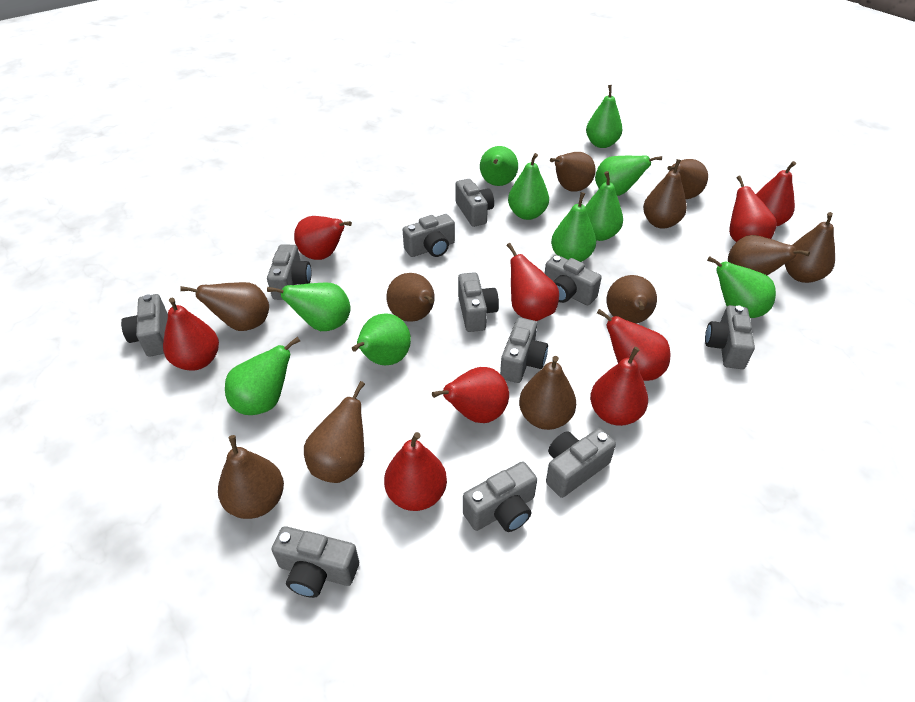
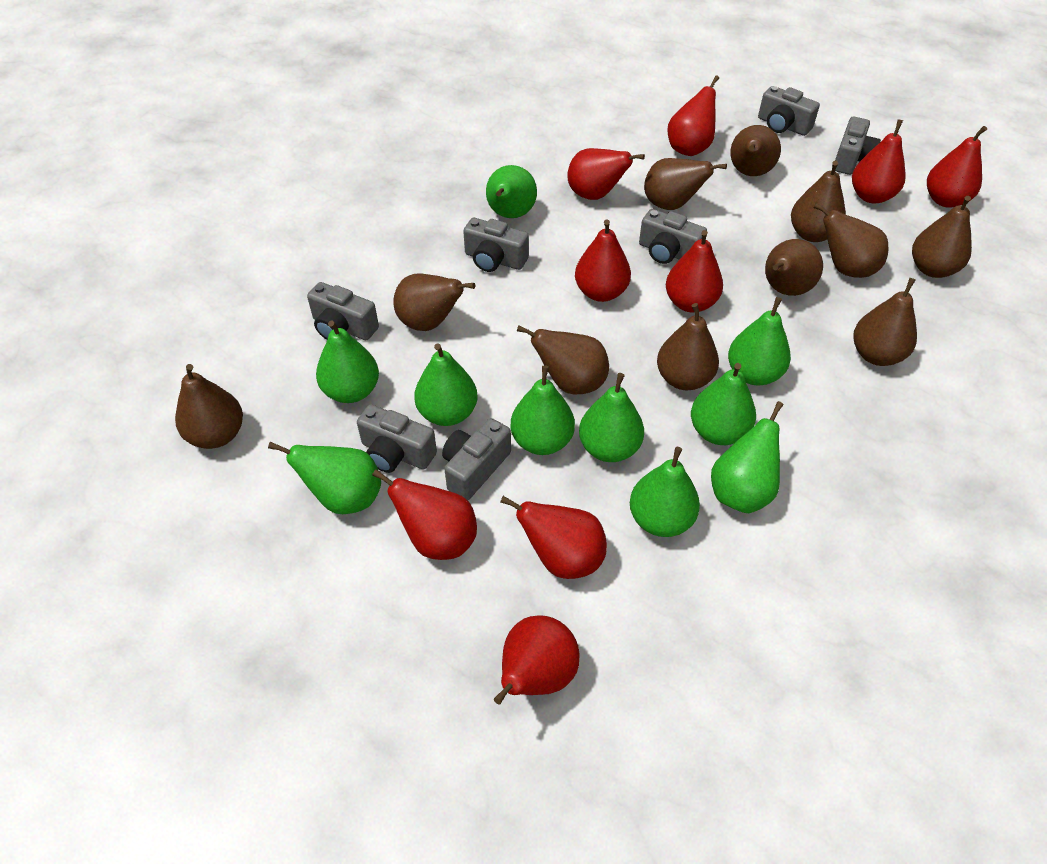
grey camera: 11 -> 7

